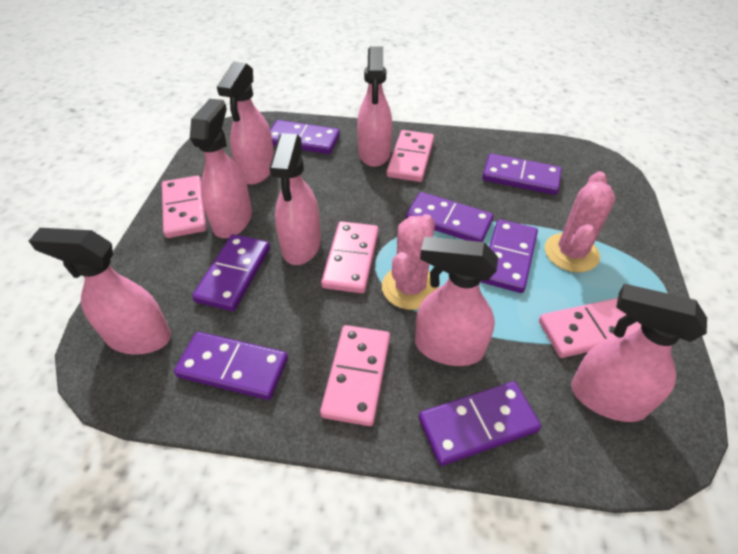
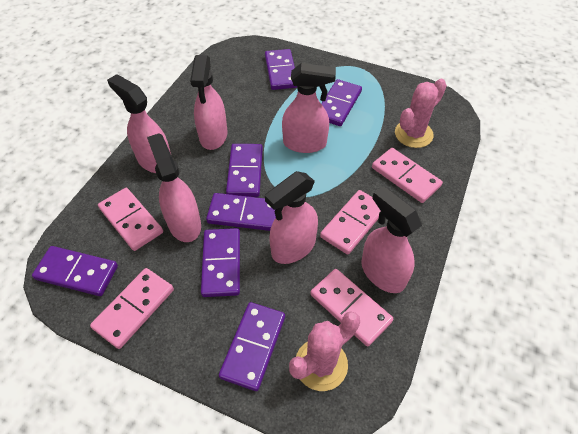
pink spray bottle: 7 -> 6

